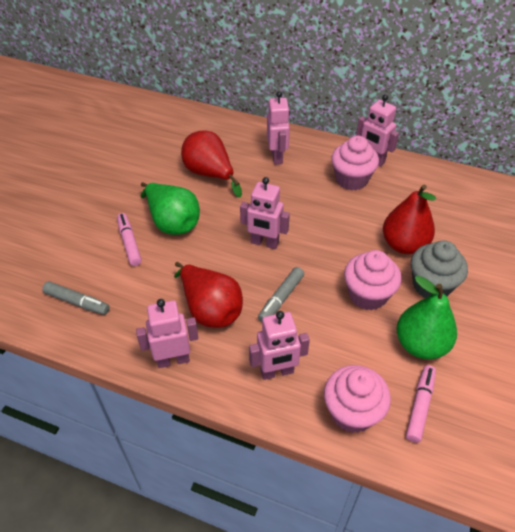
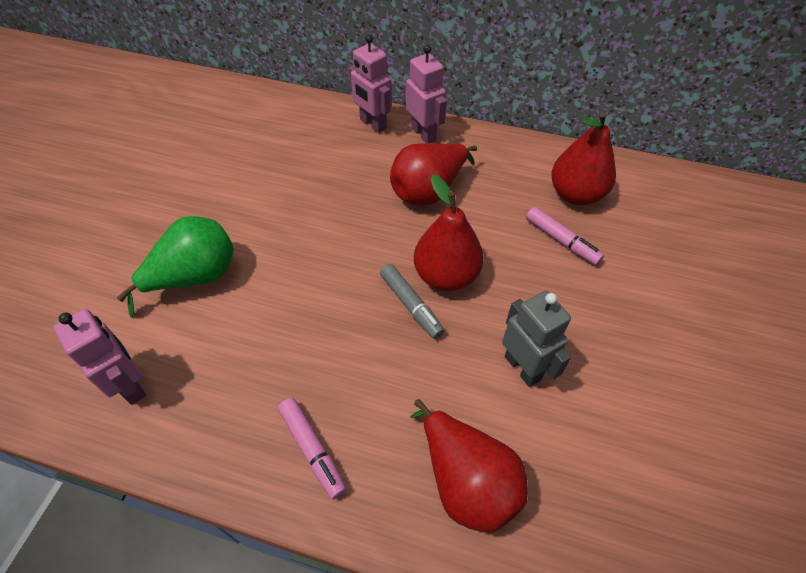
green pear: 2 -> 1
grey cupcake: 1 -> 0
grey marker: 2 -> 1
grey robot: 0 -> 1
pink cupcake: 3 -> 0
pink robot: 5 -> 3
red pear: 3 -> 4

